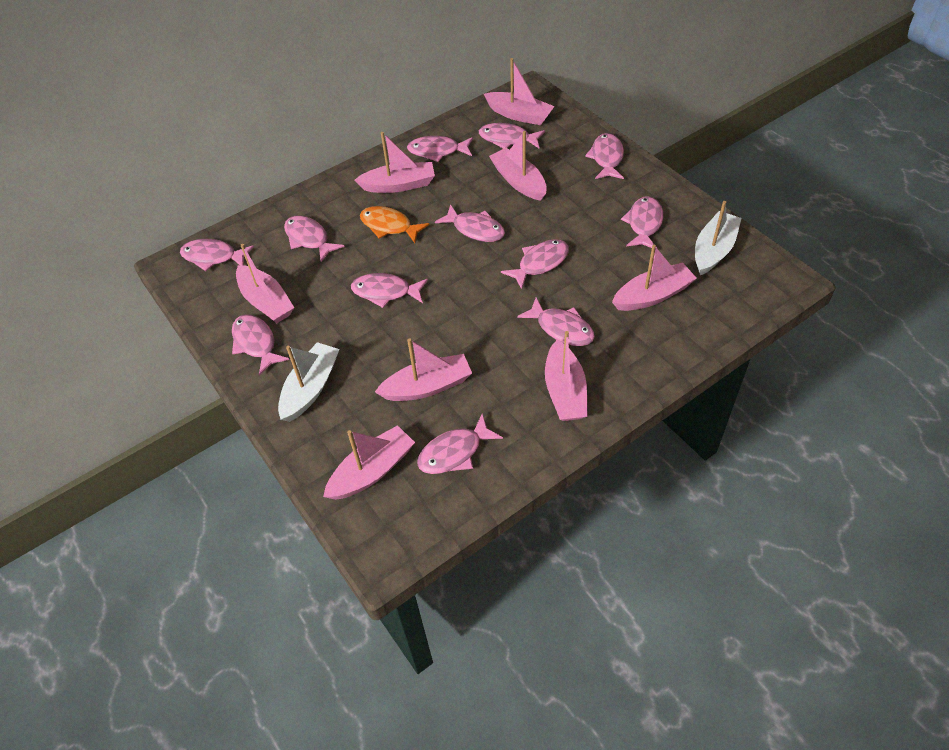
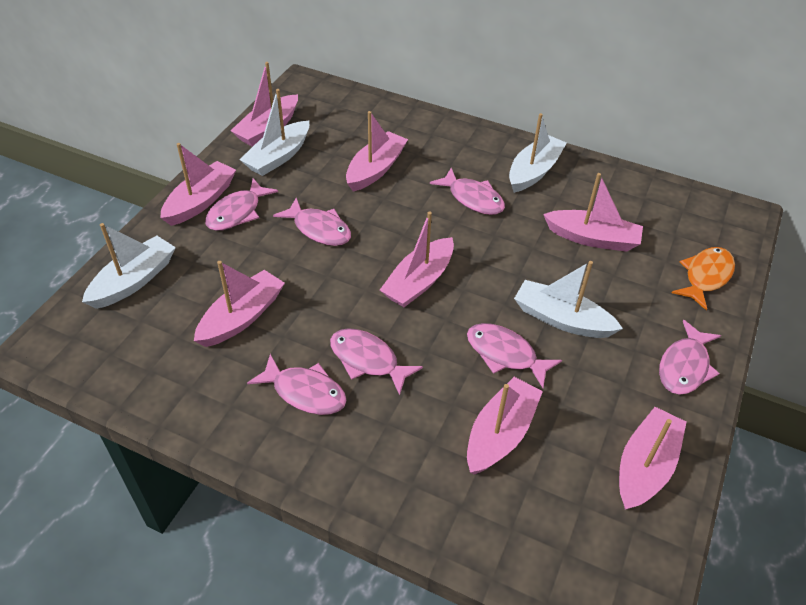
pink fish: 12 -> 7
white boat: 2 -> 4

